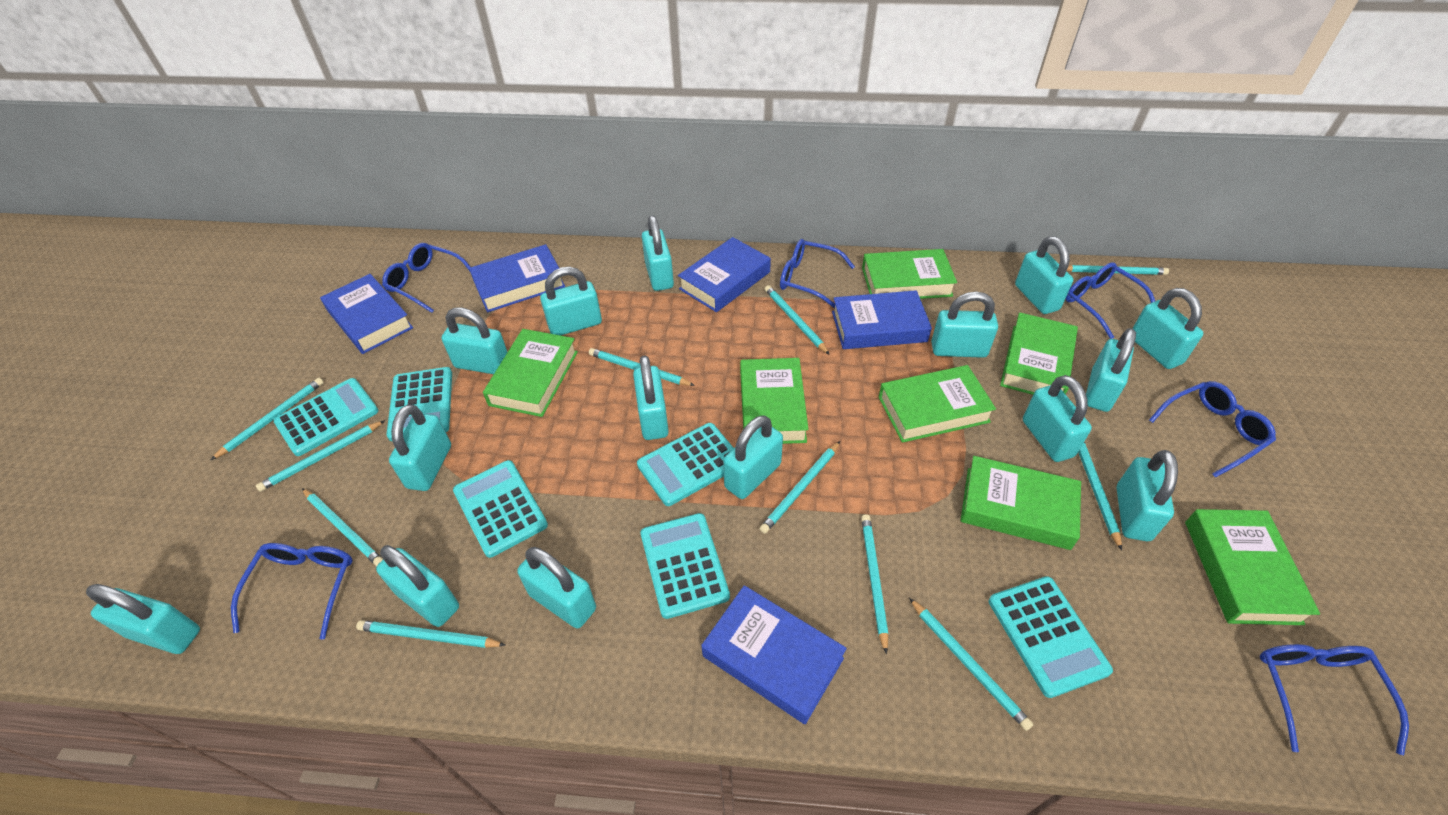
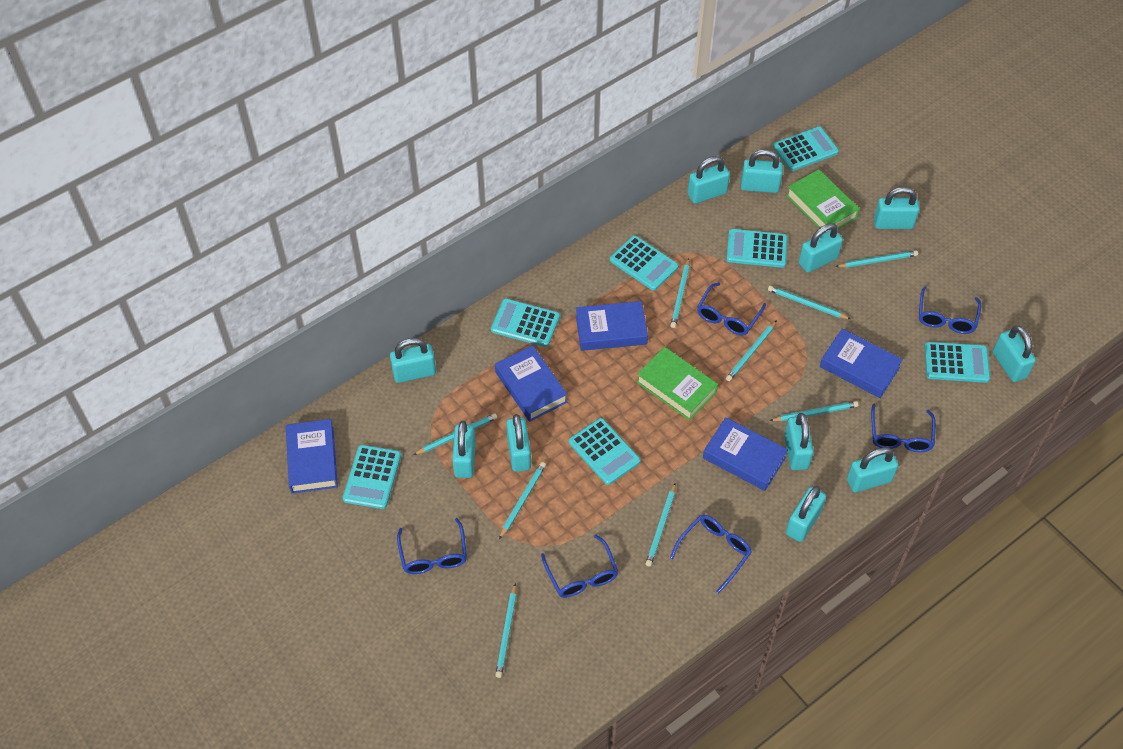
green book: 7 -> 2
turquoise calculator: 6 -> 7
turquoise padlock: 15 -> 11
turquoise pencil: 11 -> 9

